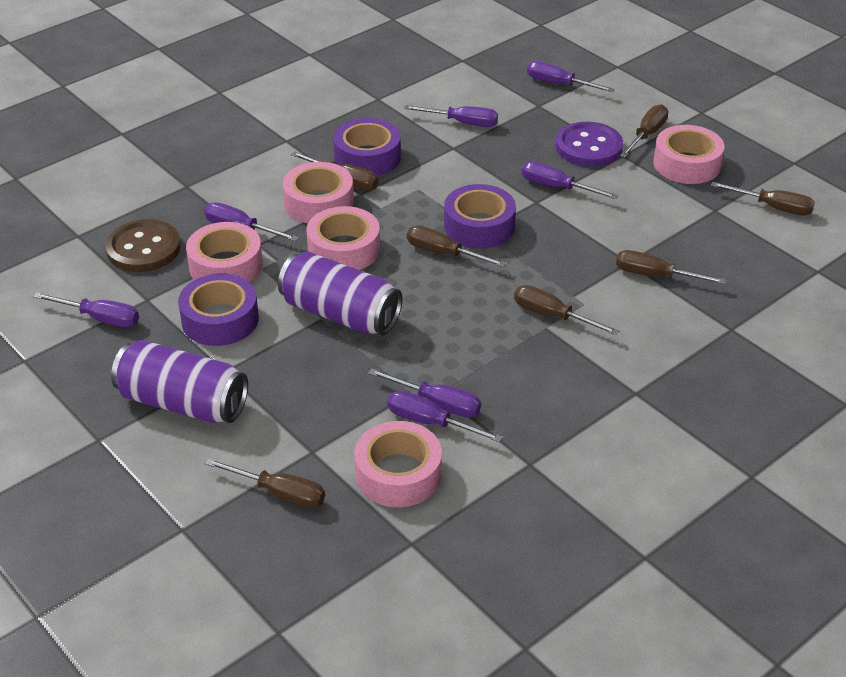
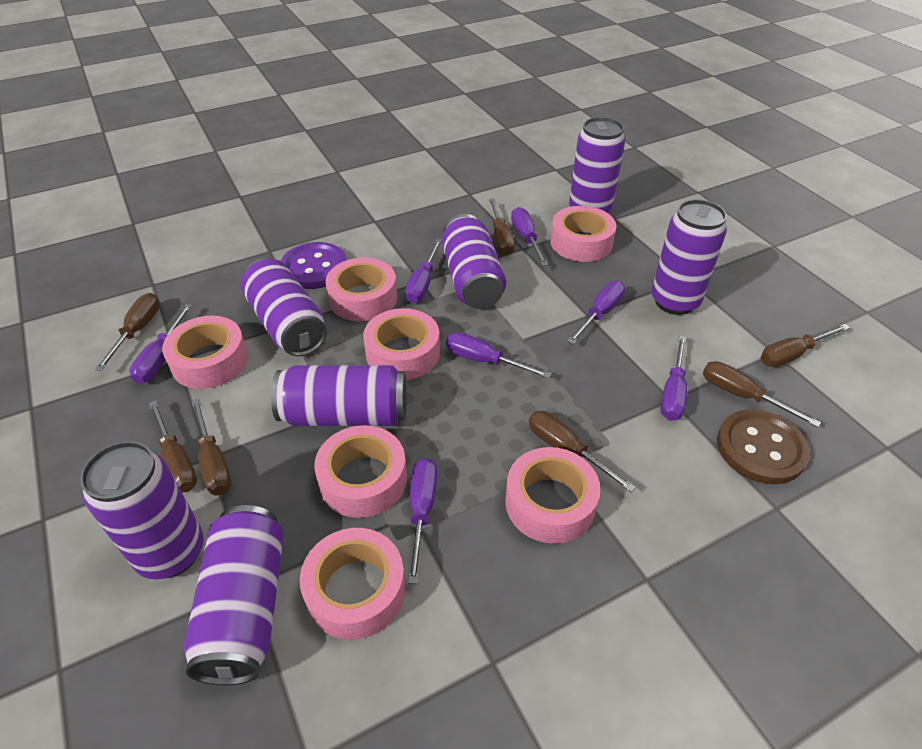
pink tape: 5 -> 7
purple can: 2 -> 7
purple tape: 3 -> 0

